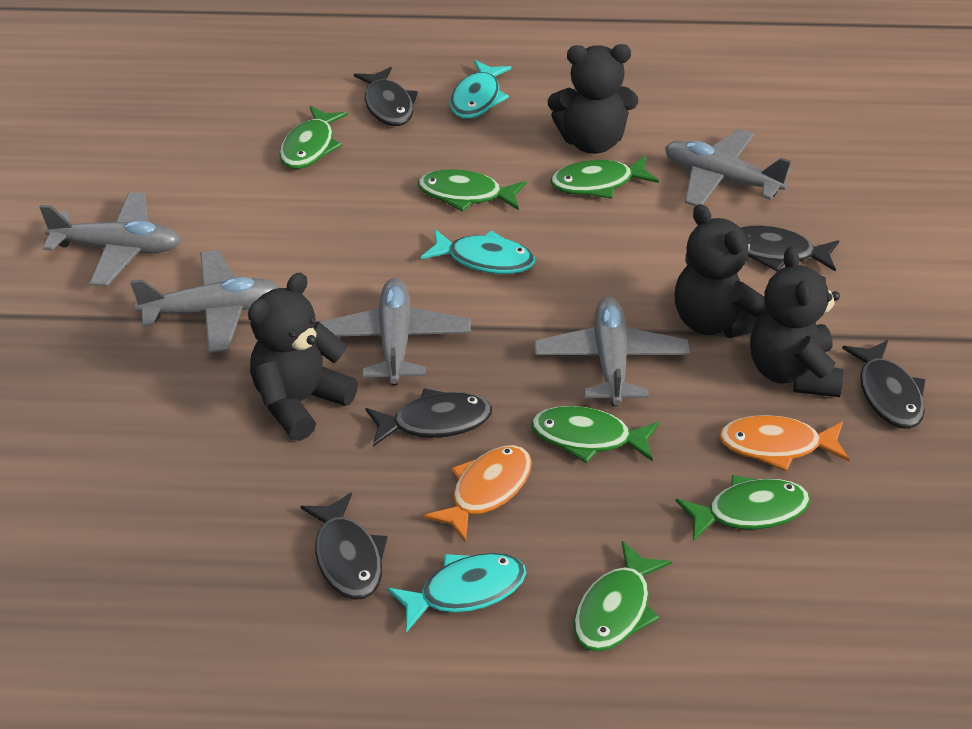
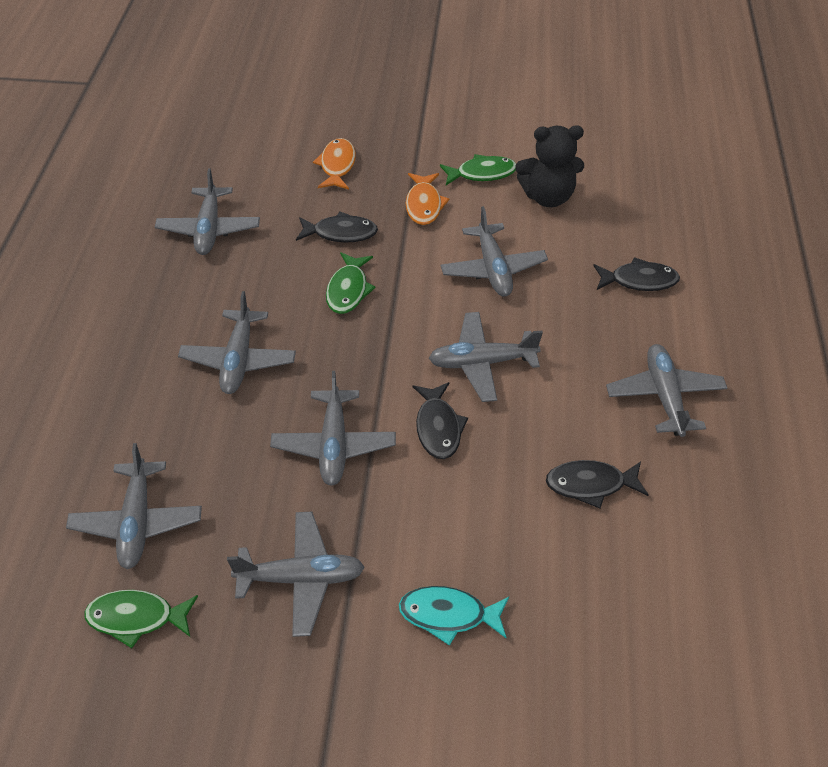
black fish: 5 -> 4
black teddy bear: 4 -> 1
green fish: 6 -> 3
grey plane: 5 -> 8
turquoise fish: 3 -> 1

